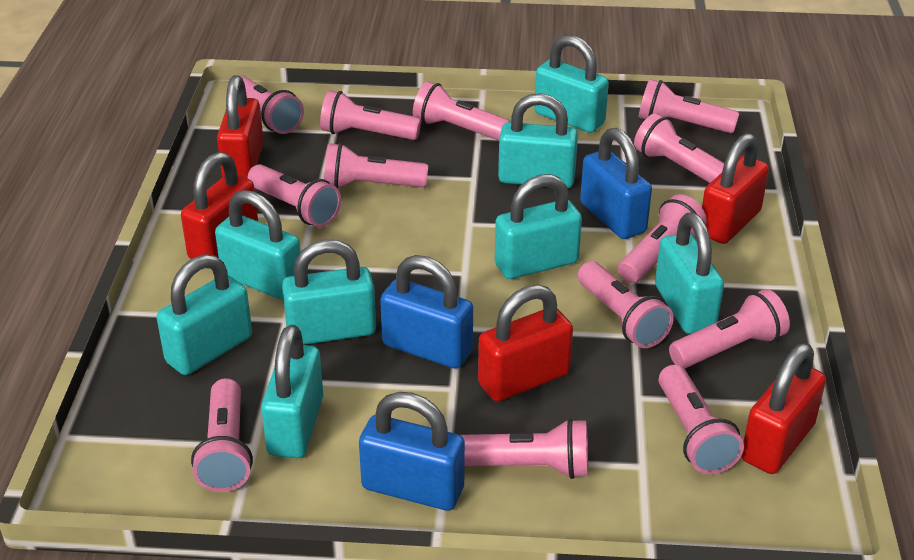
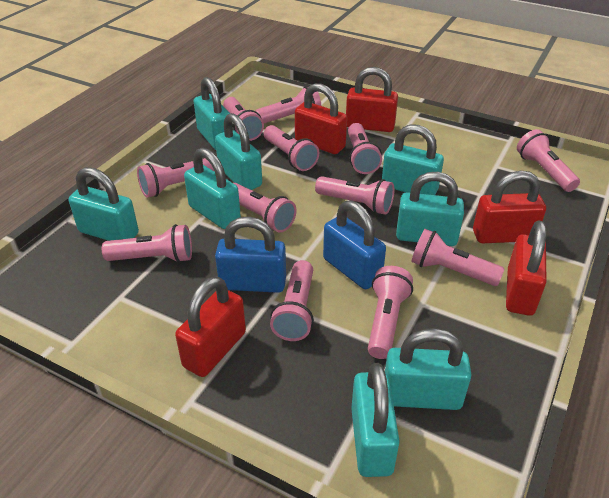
blue padlock: 3 -> 2
pink flashlight: 13 -> 12

